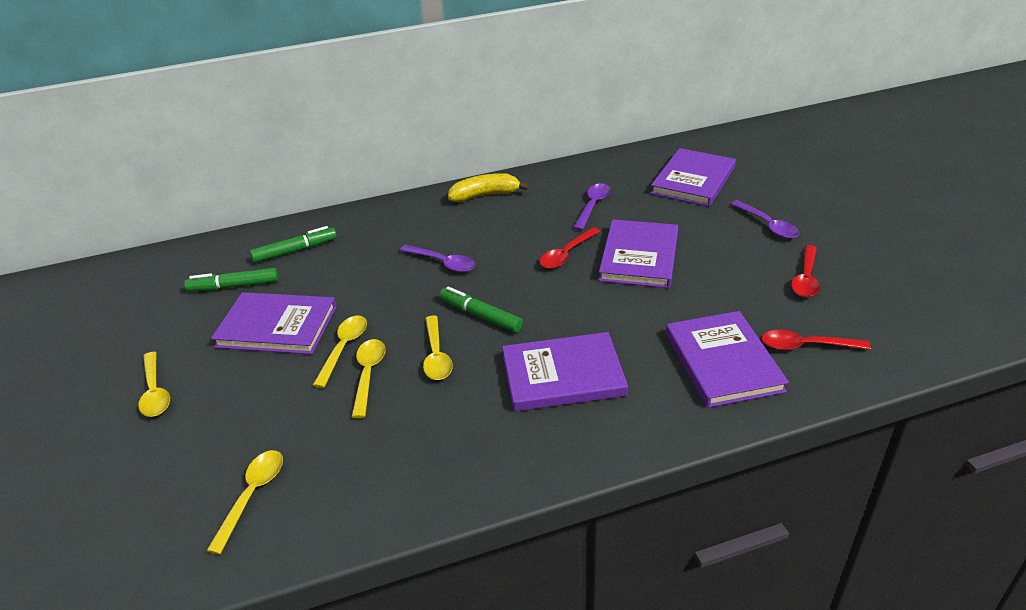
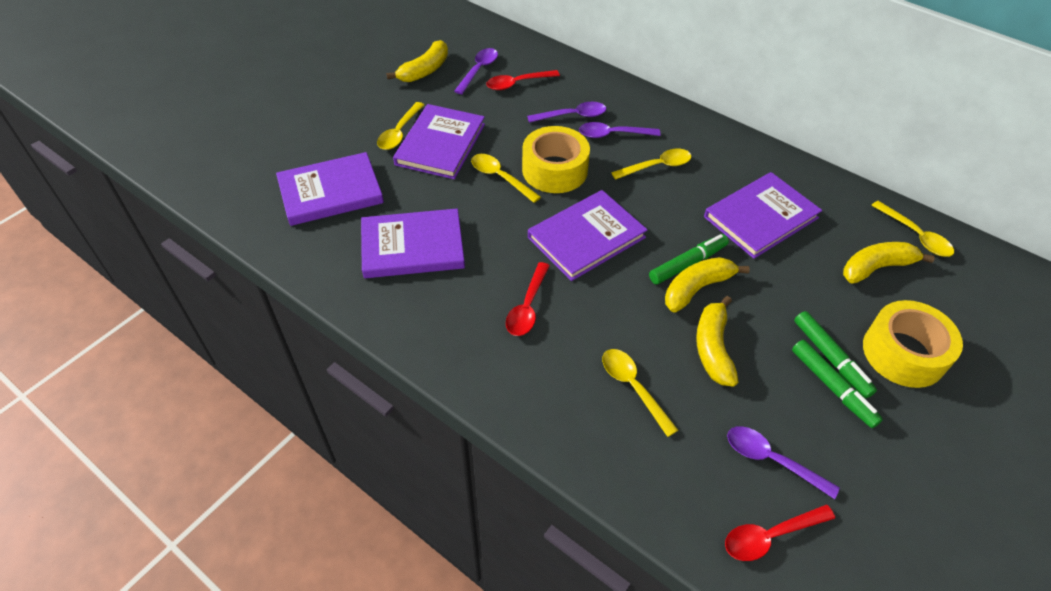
purple spoon: 3 -> 4
yellow banana: 1 -> 4
yellow tape: 0 -> 2

